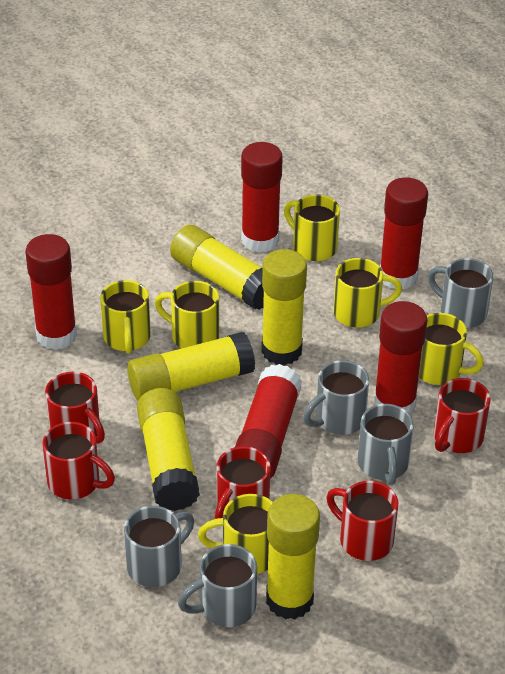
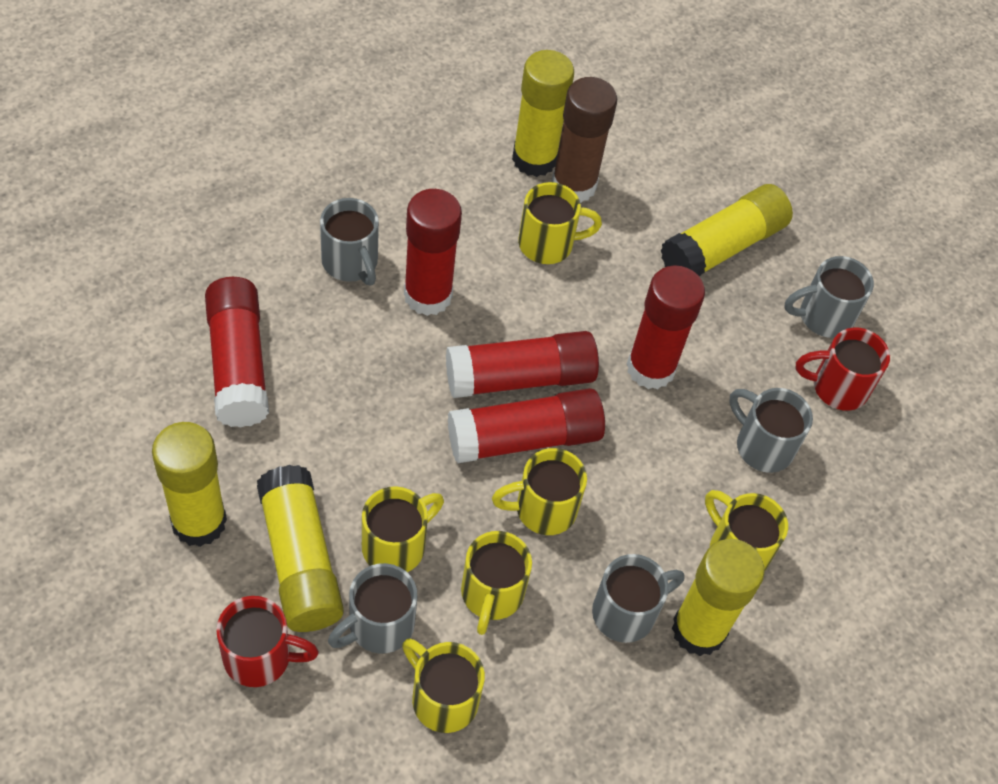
brown glue stick: 0 -> 1
red mug: 5 -> 2

